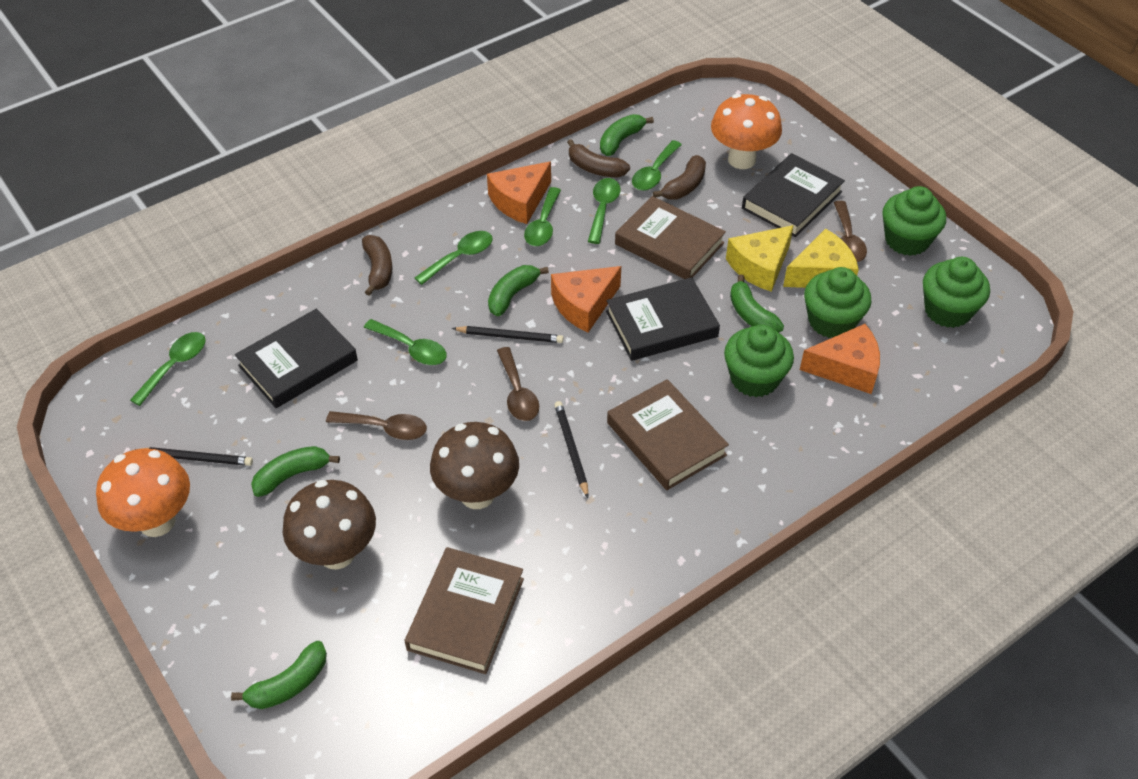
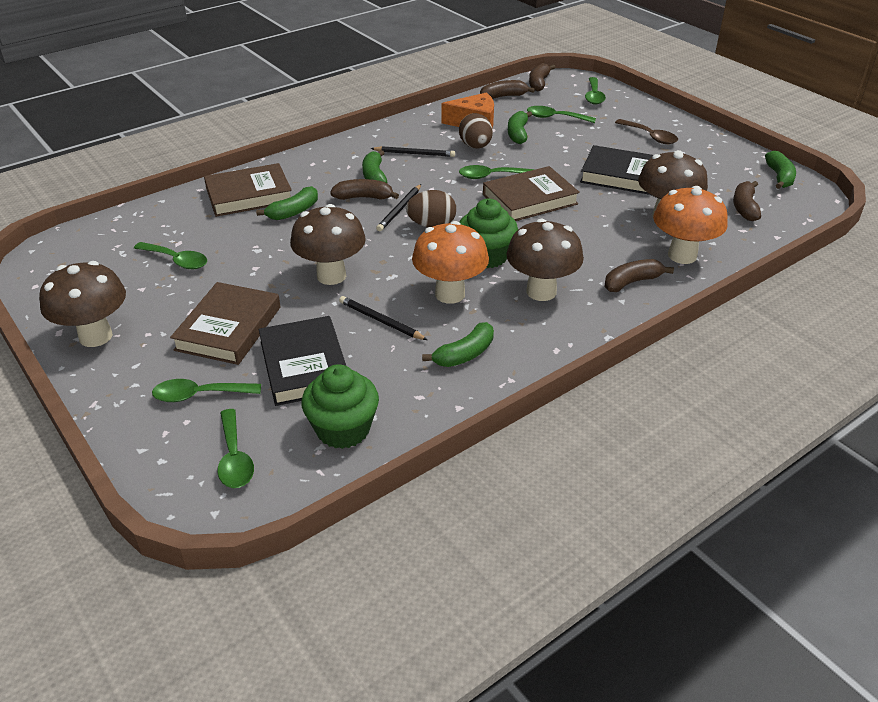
black book: 3 -> 2
brown banana: 3 -> 5
brown egg: 0 -> 2
brown mushroom: 2 -> 4
brown spoon: 3 -> 1
green cupcake: 4 -> 2
orange cheese: 3 -> 1
yellow cheese: 2 -> 0

